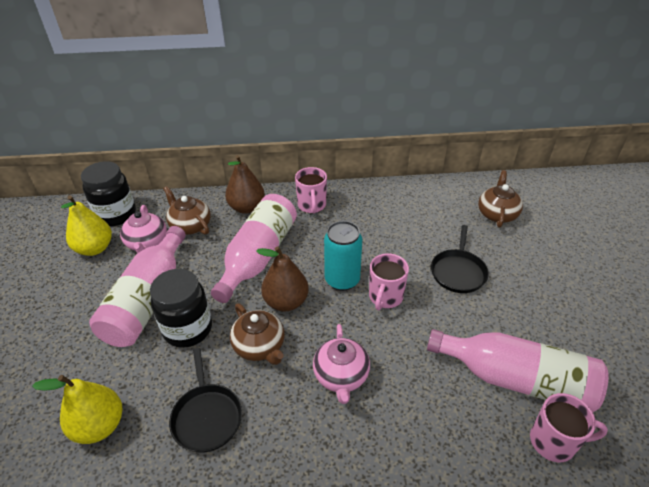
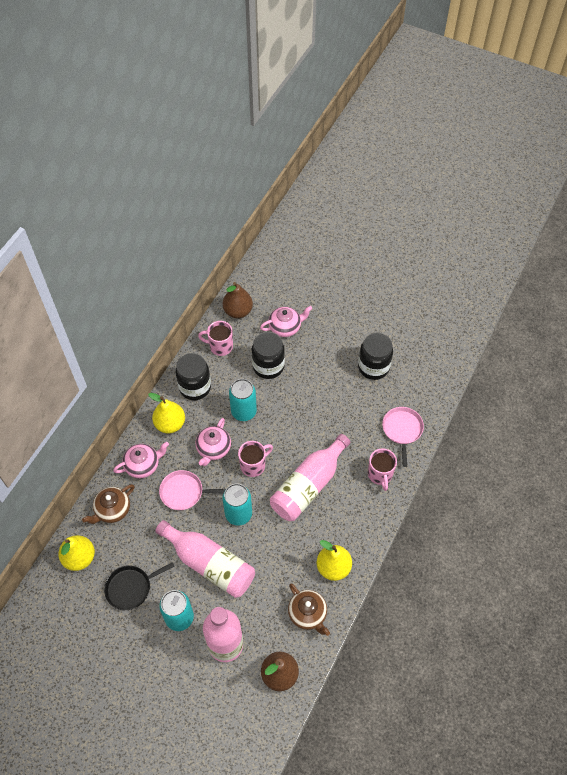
black jar: 2 -> 3
black pan: 2 -> 1
brown teapot: 3 -> 2
pink pan: 0 -> 2
pink teapot: 2 -> 3
turquoise can: 1 -> 3
yellow pear: 2 -> 3

